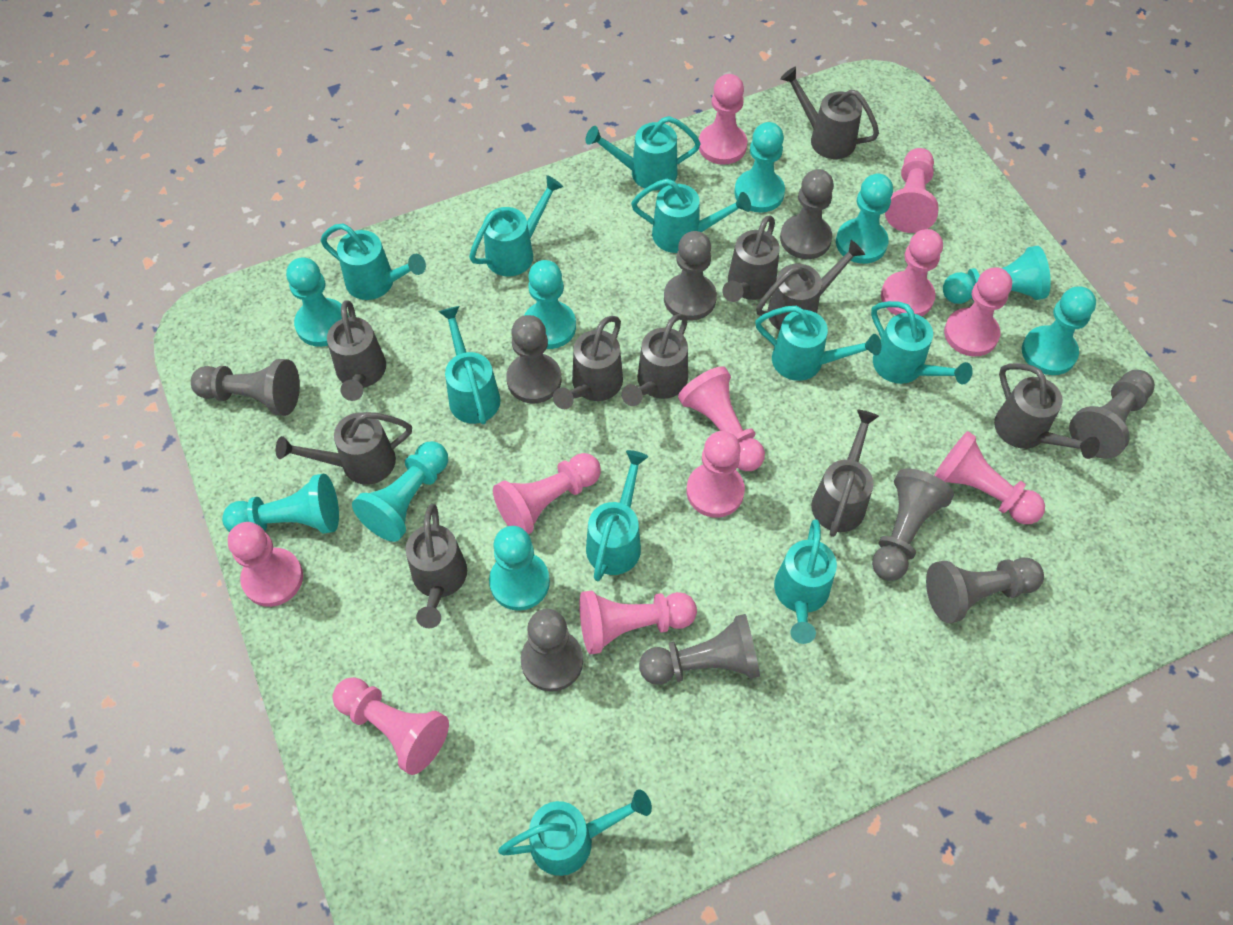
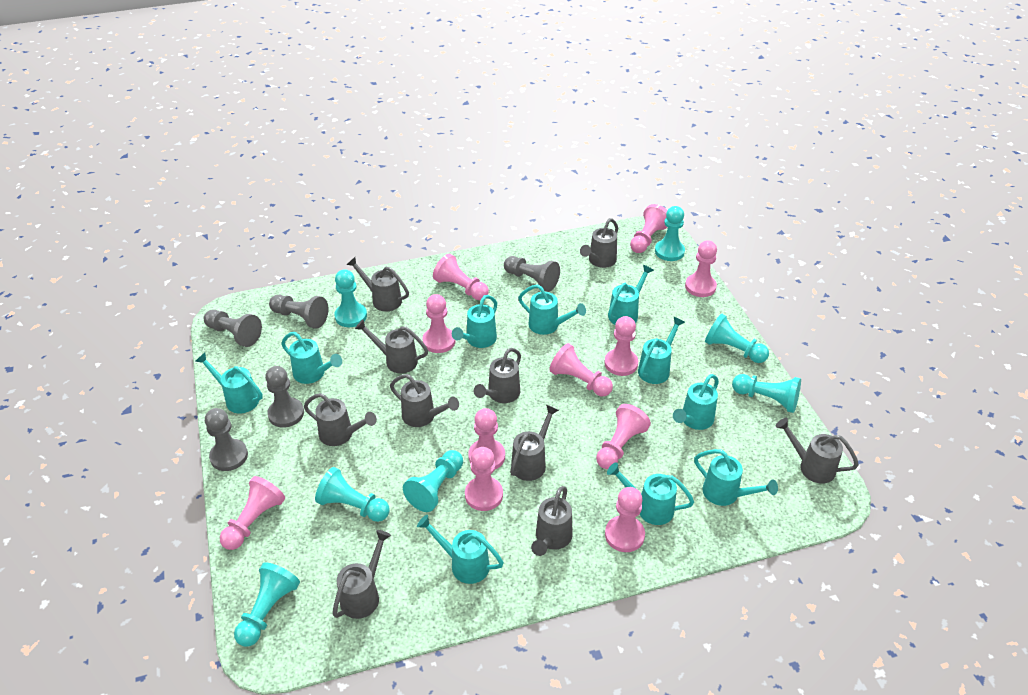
grey pawn: 9 -> 5
turquoise pawn: 9 -> 7

